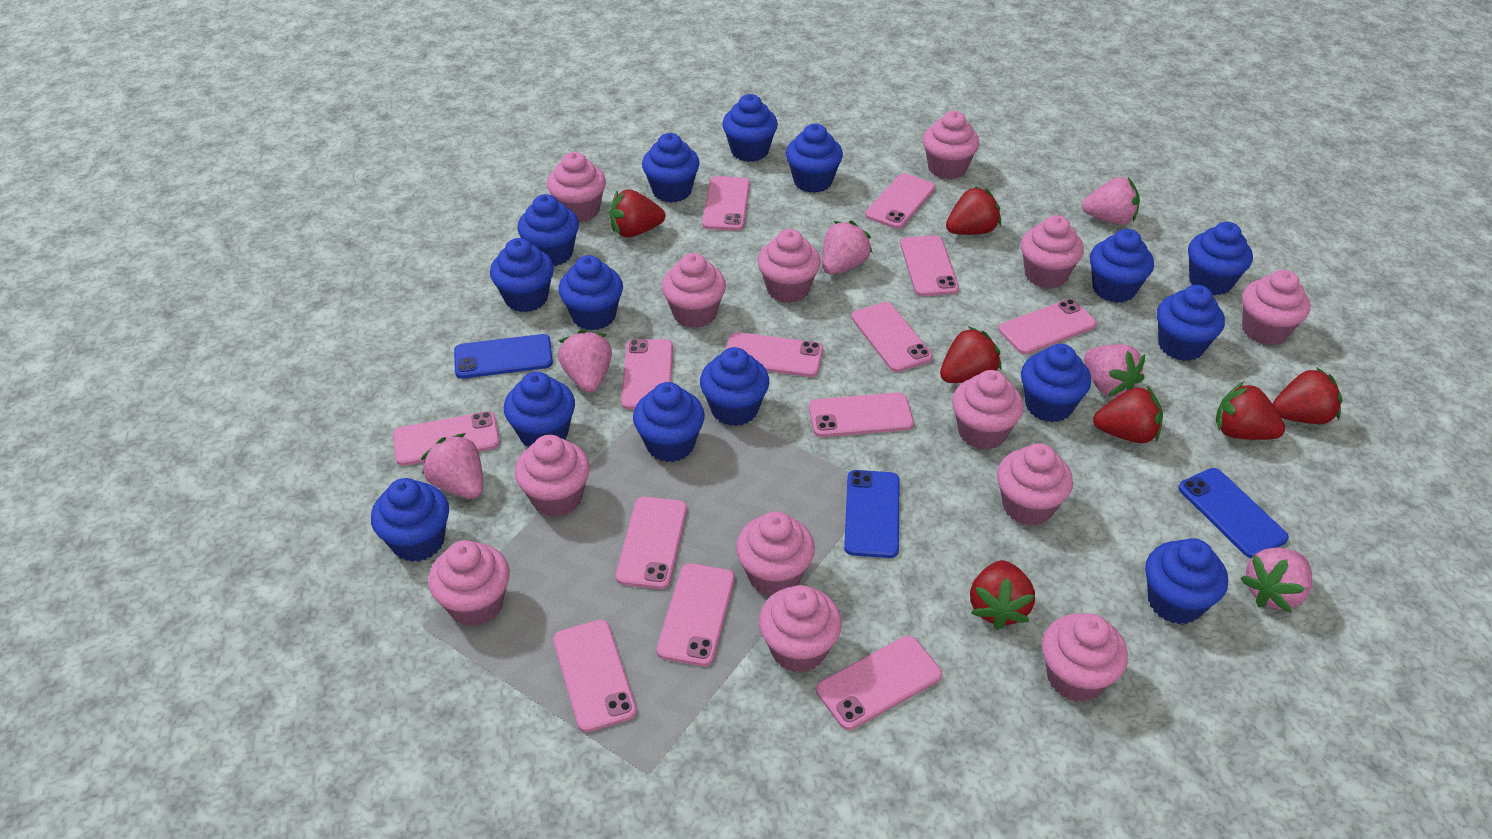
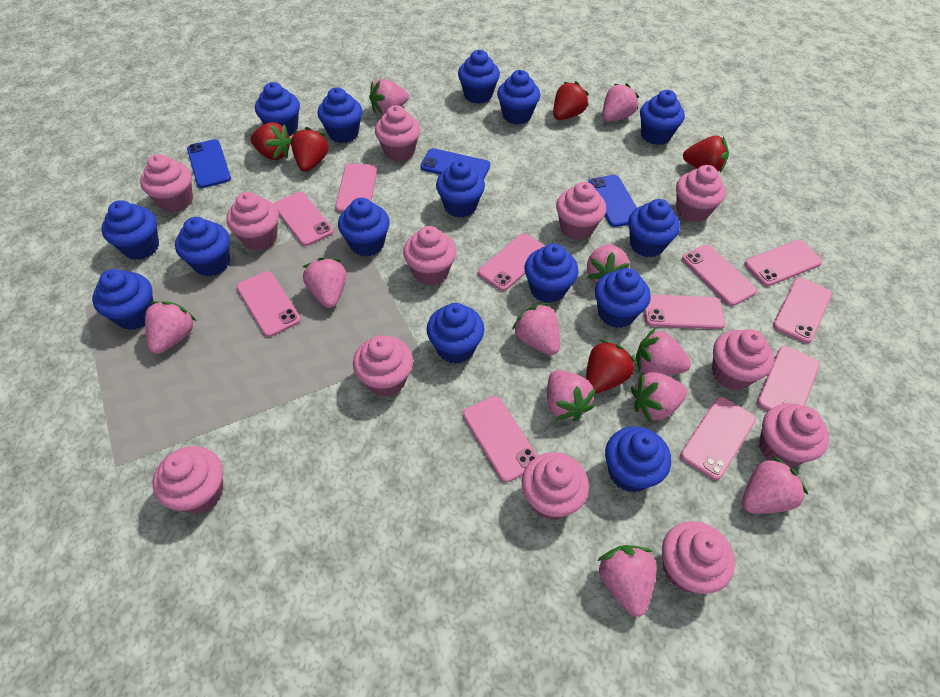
pink cupcake: 13 -> 12
pink phone: 13 -> 11
pink strawberry: 6 -> 11
red strawberry: 7 -> 5

